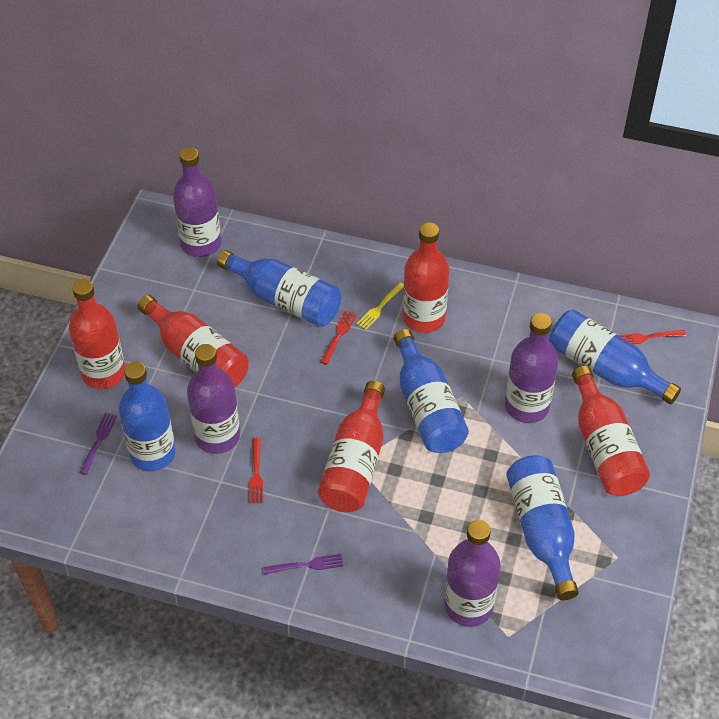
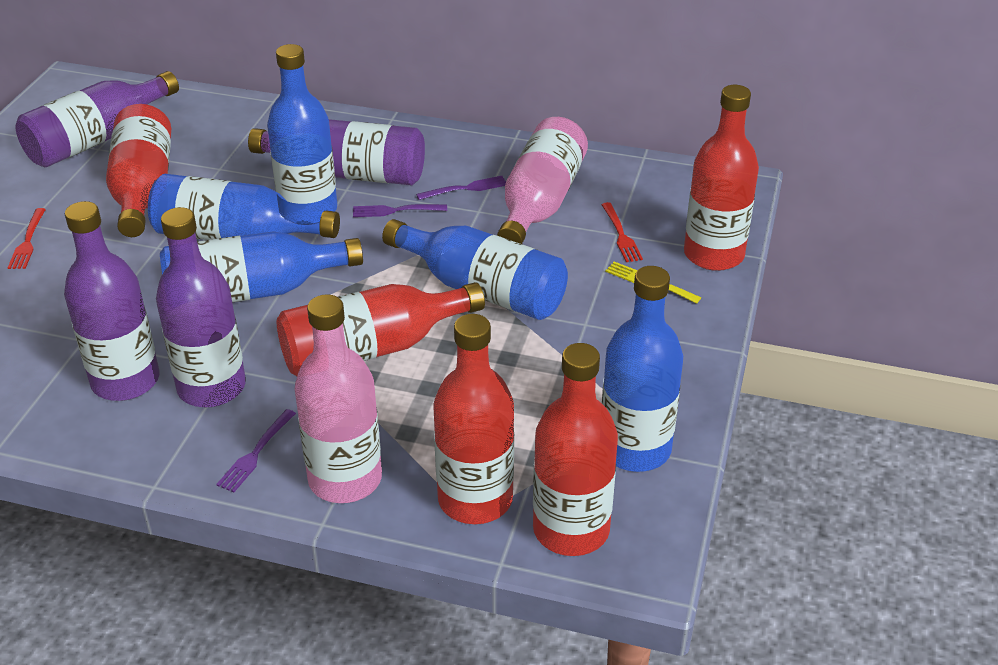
pink bottle: 0 -> 2
purple fork: 2 -> 3
red fork: 3 -> 2

